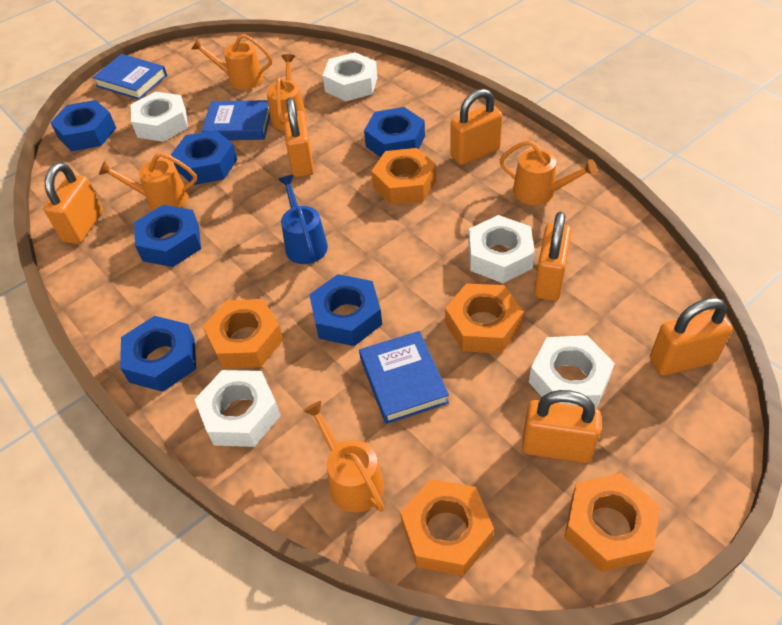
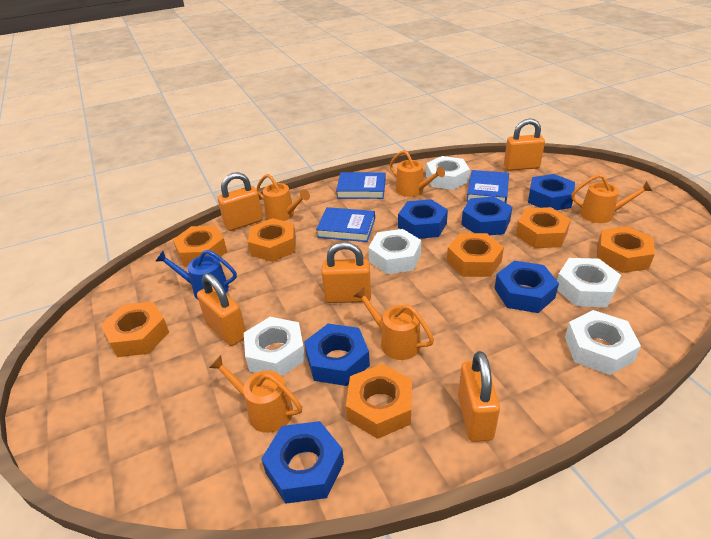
orange nut: 5 -> 7
orange padlock: 6 -> 5

